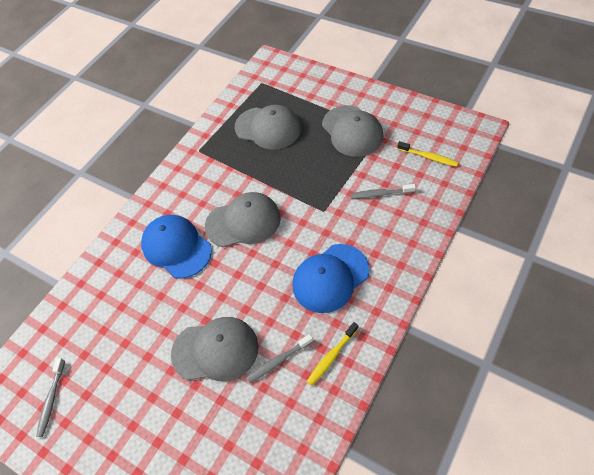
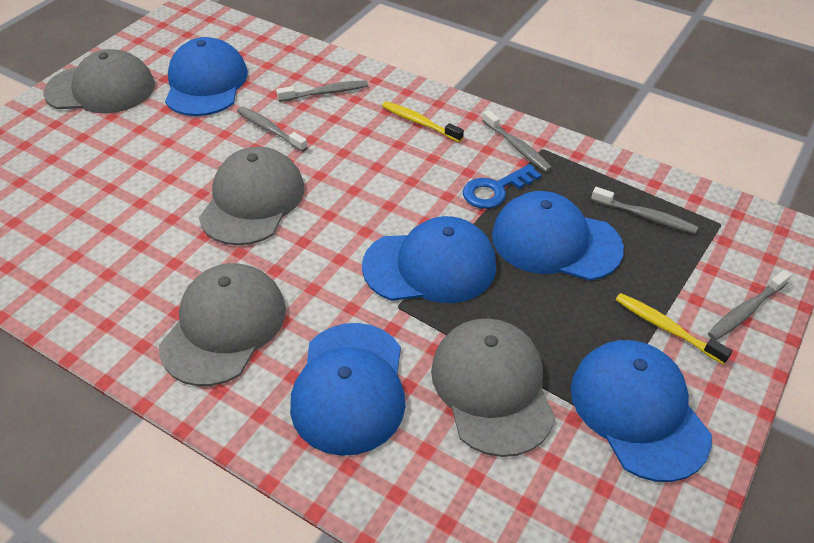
blue cap: 2 -> 5
blue key: 0 -> 1
grey toothbrush: 3 -> 5

